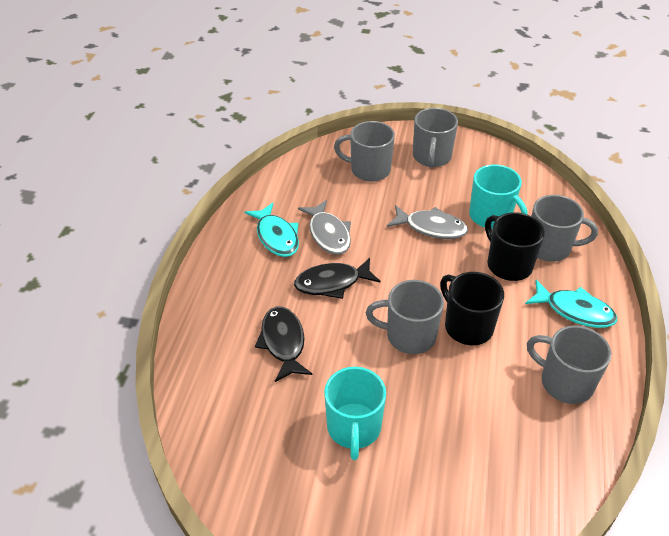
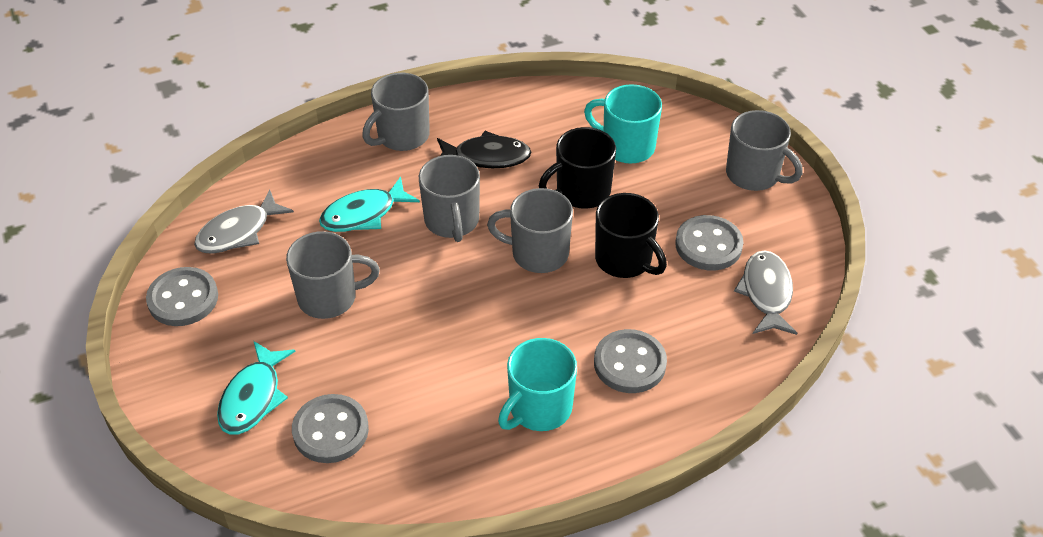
black fish: 2 -> 1
grey button: 0 -> 4

